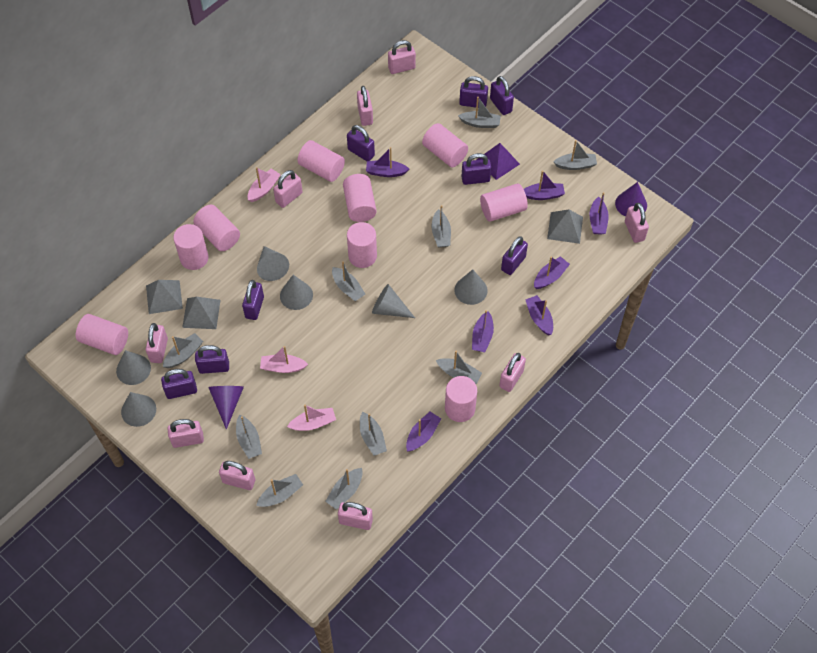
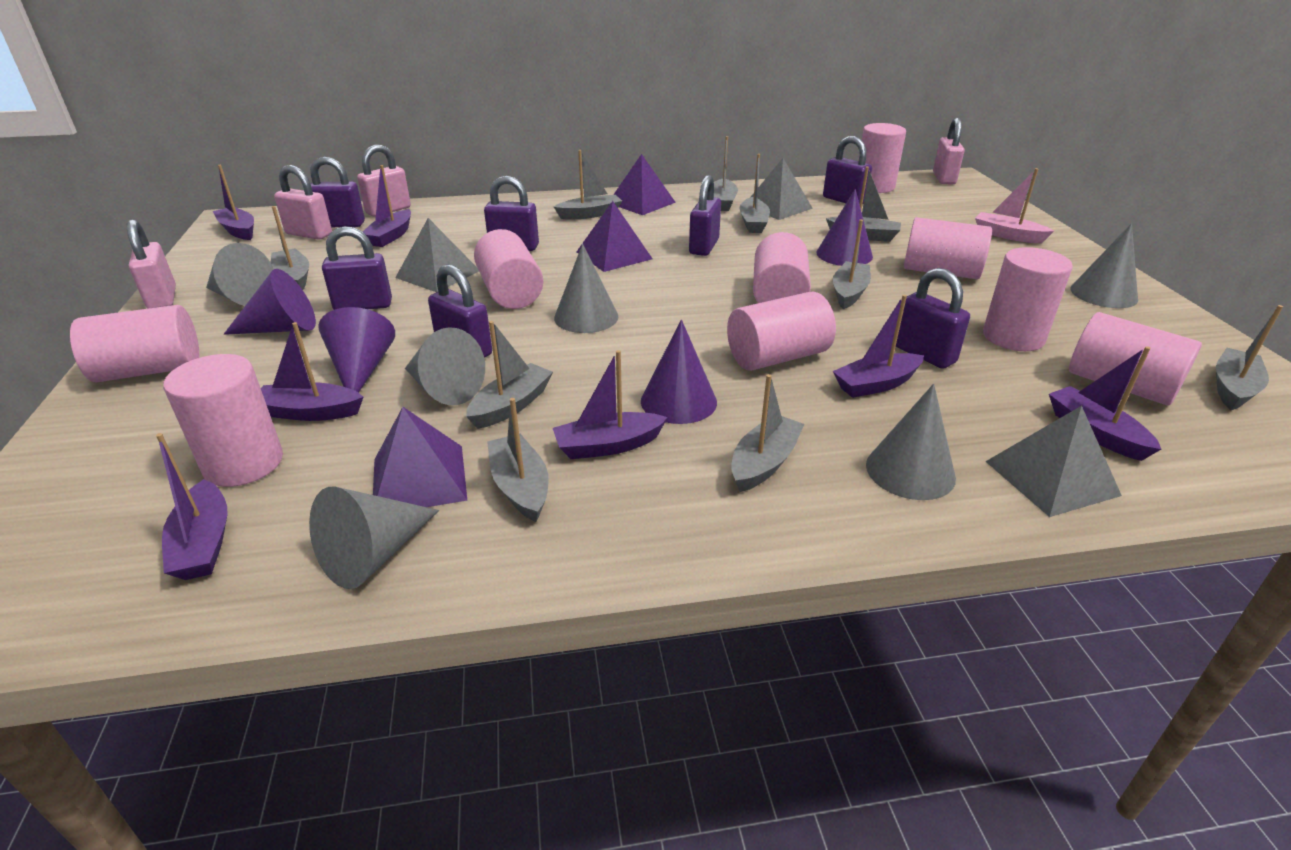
pink boat: 3 -> 1
pink padlock: 9 -> 4
purple cone: 2 -> 4
purple padlock: 8 -> 7
purple pyramid: 1 -> 3

